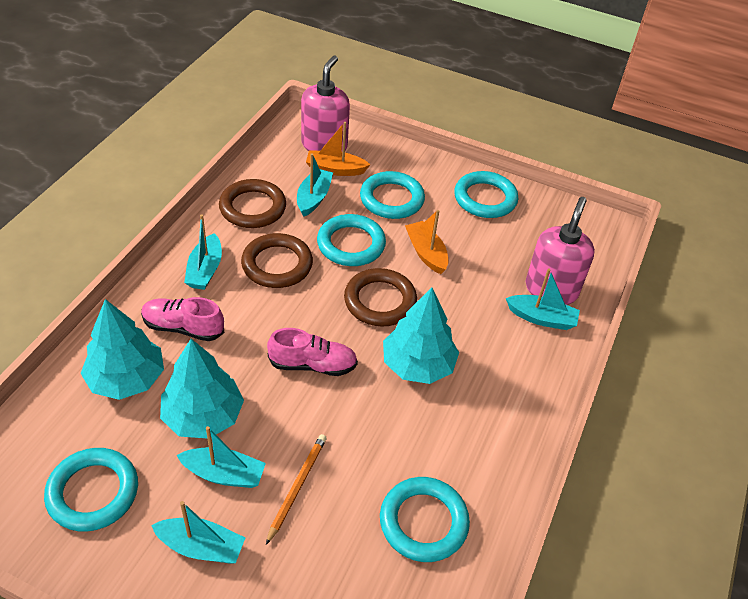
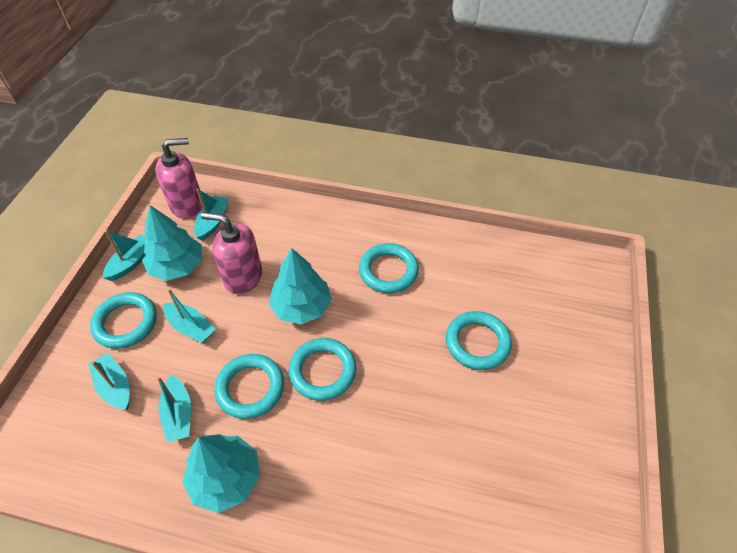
brown ring: 3 -> 0
orange boat: 2 -> 0
orange pencil: 1 -> 0
pink shoe: 2 -> 0

